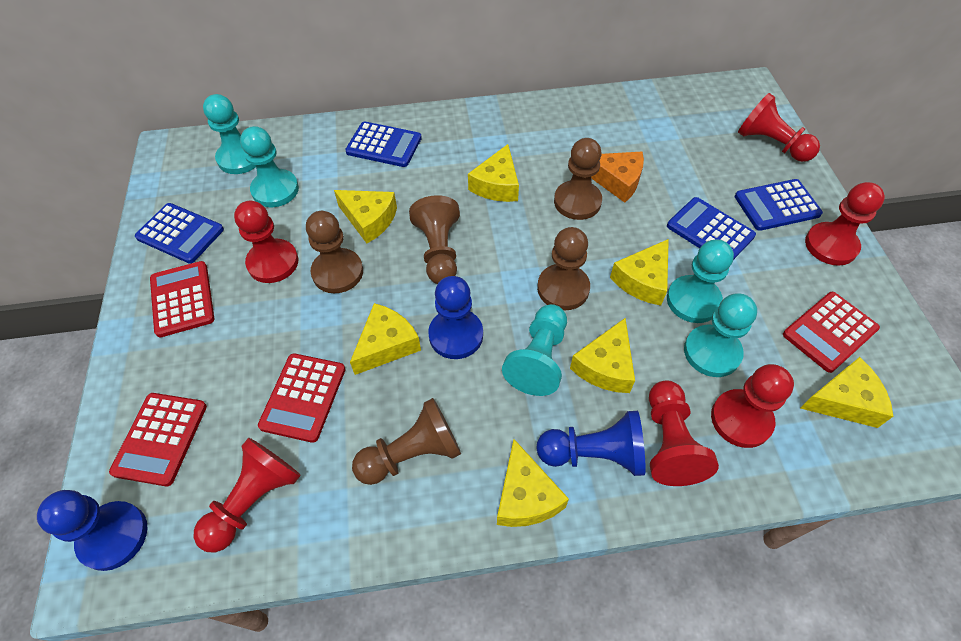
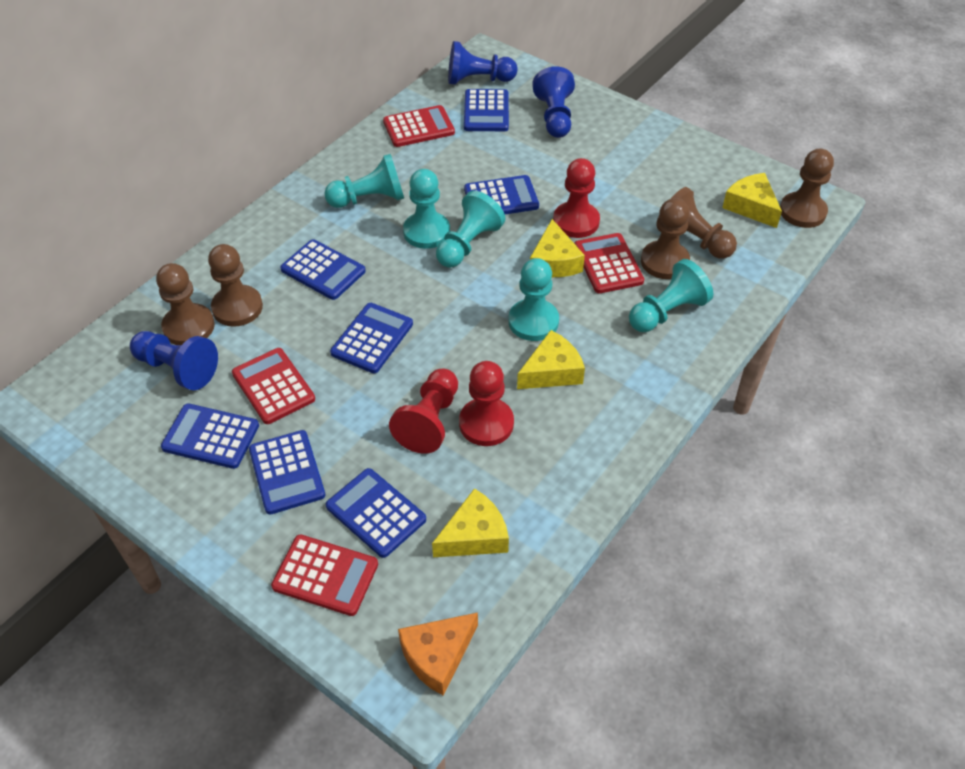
blue calculator: 4 -> 7
red pawn: 6 -> 3
yellow cheese: 7 -> 4

